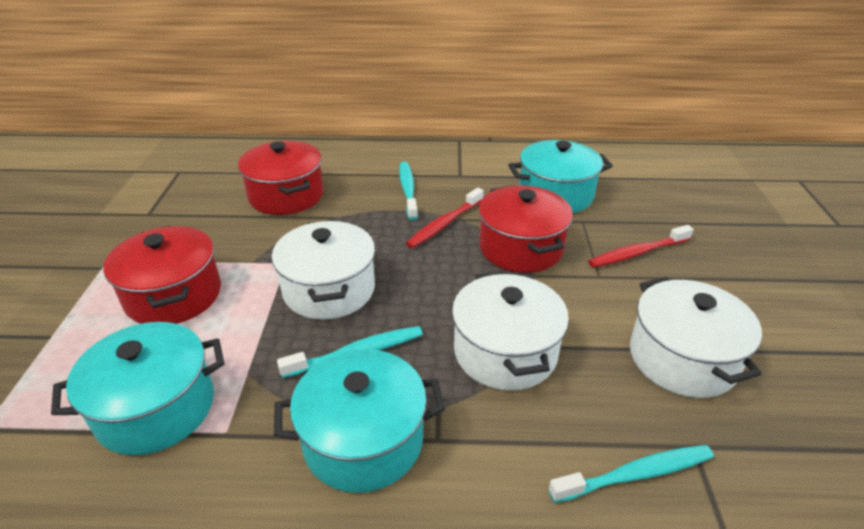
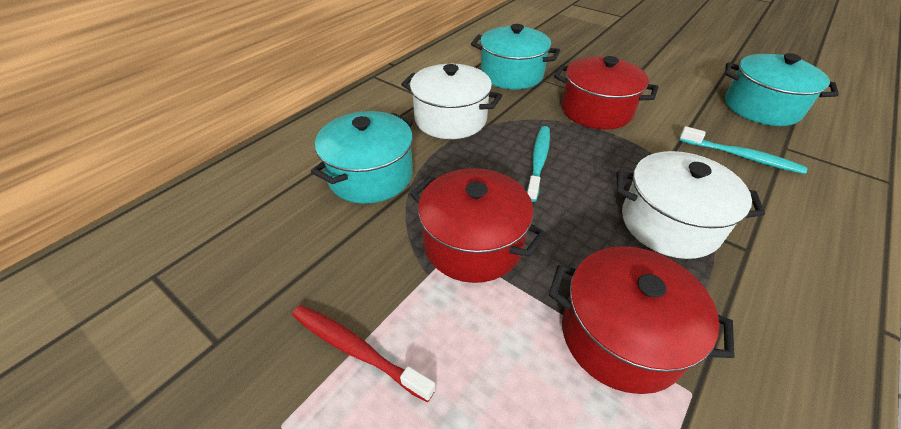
red toothbrush: 2 -> 1
turquoise toothbrush: 3 -> 2
white pot: 3 -> 2

